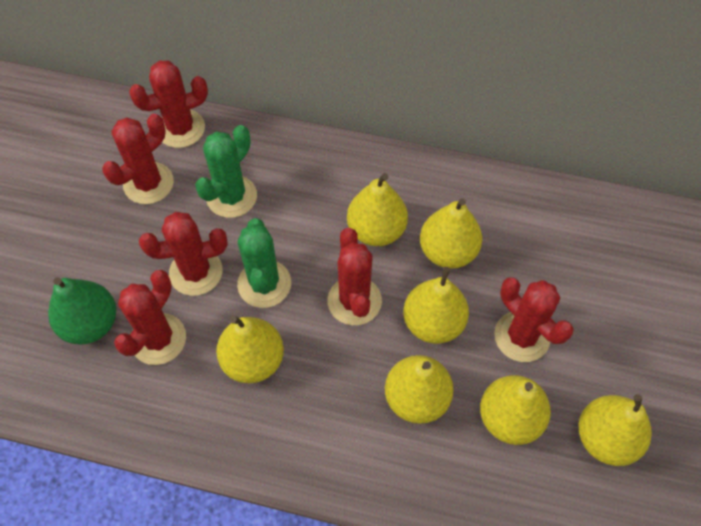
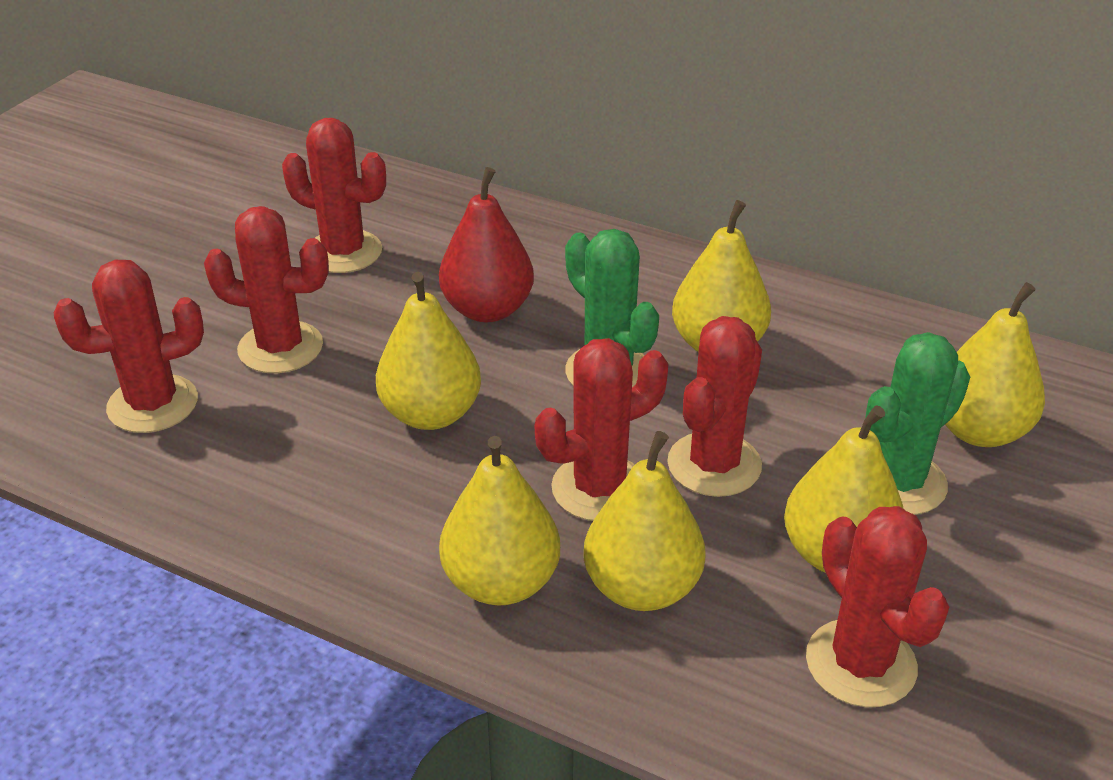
green pear: 1 -> 0
red pear: 0 -> 1
yellow pear: 7 -> 6

